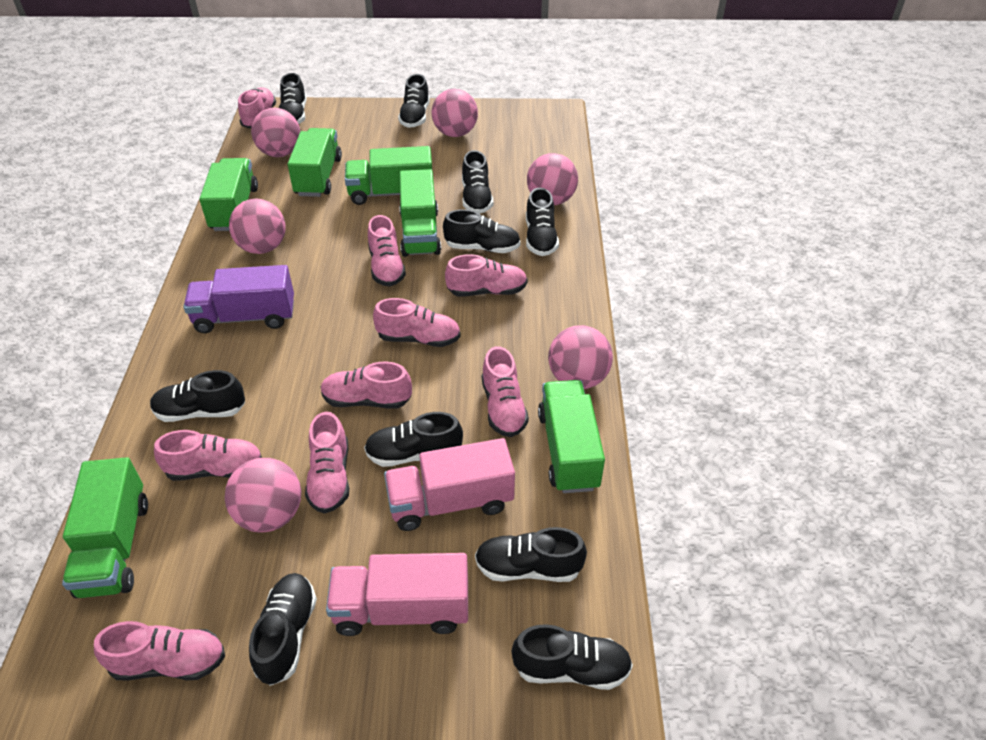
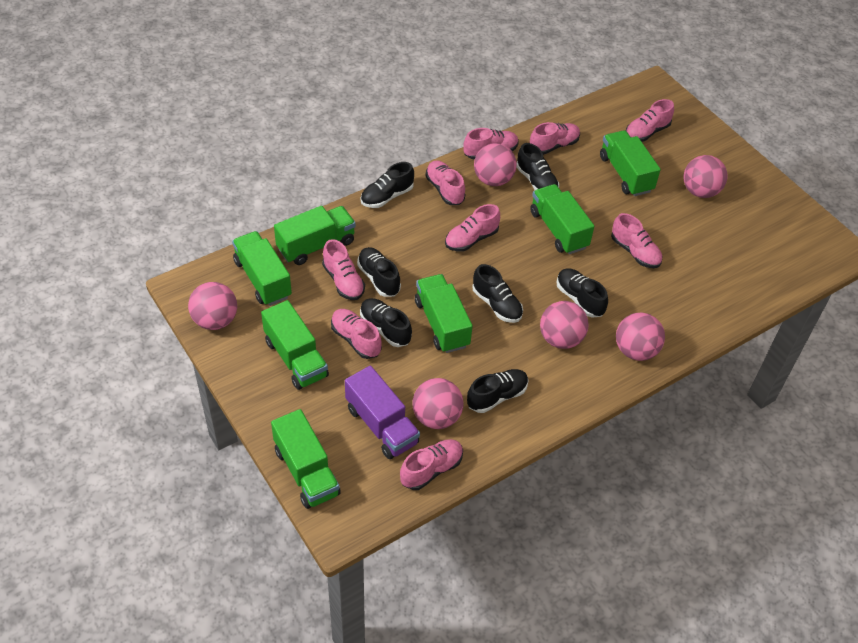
black shoe: 10 -> 7
green truck: 6 -> 7
pink truck: 2 -> 0

